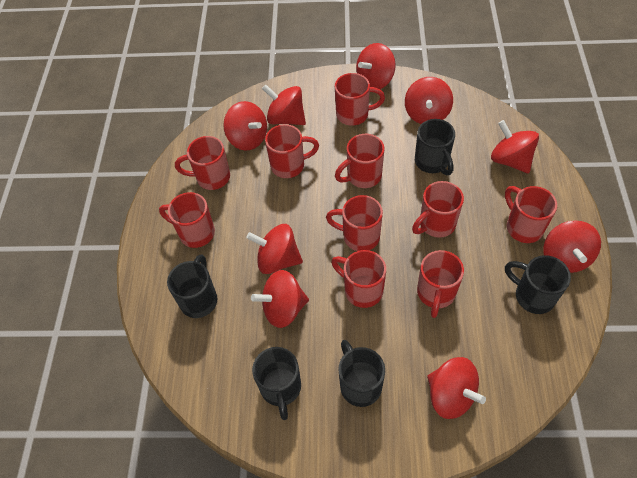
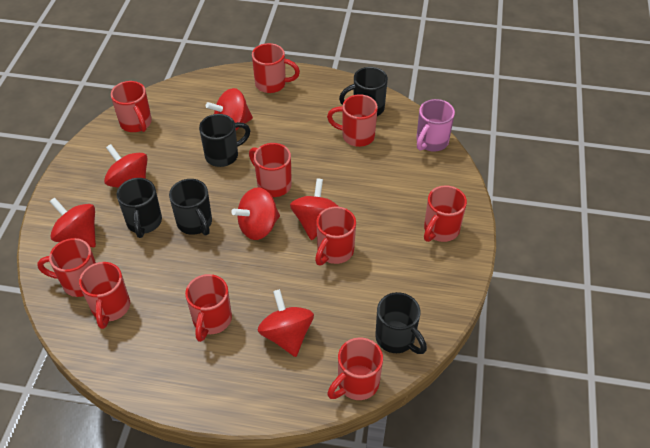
pink mug: 0 -> 1
red spinning top: 9 -> 6

